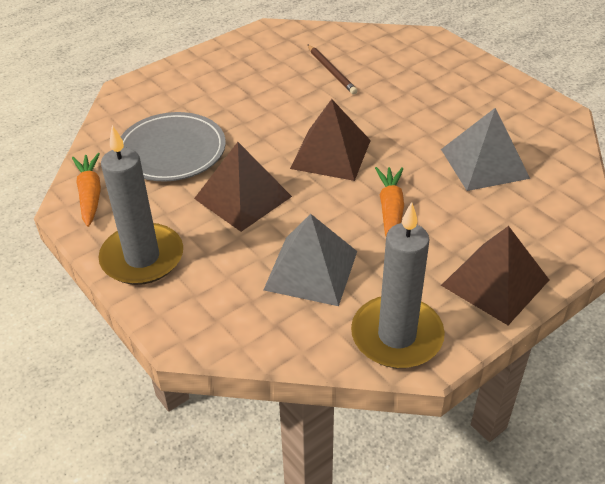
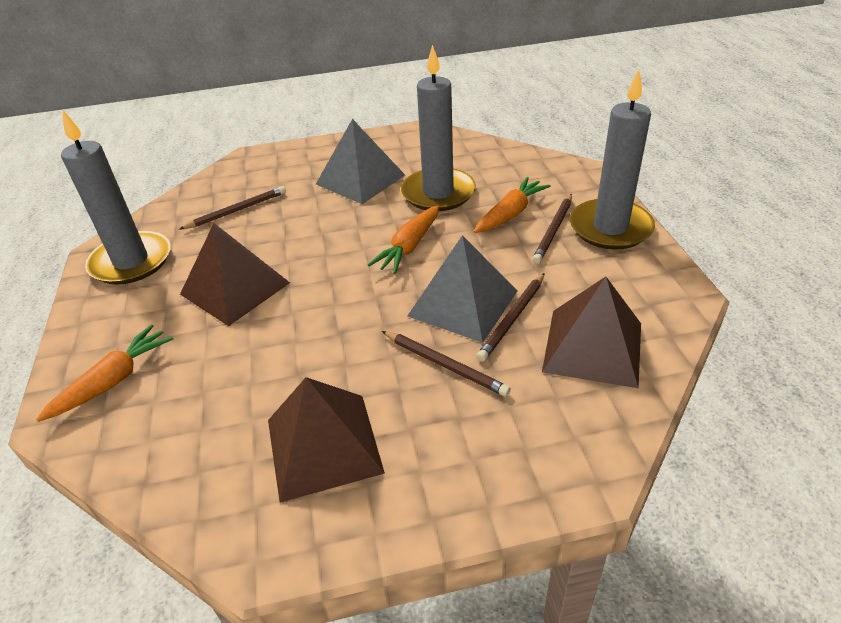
brown pencil: 1 -> 4
grey candle: 2 -> 3
grey plate: 1 -> 0
orange carrot: 2 -> 3

